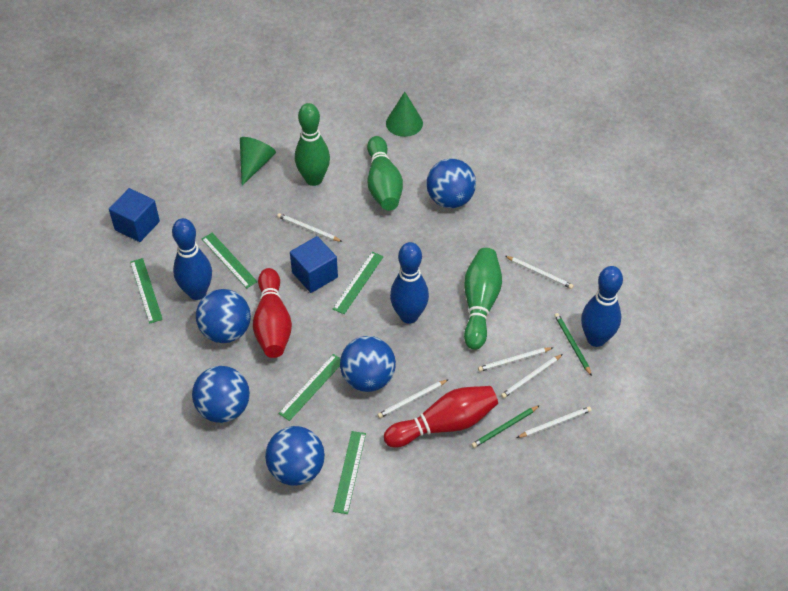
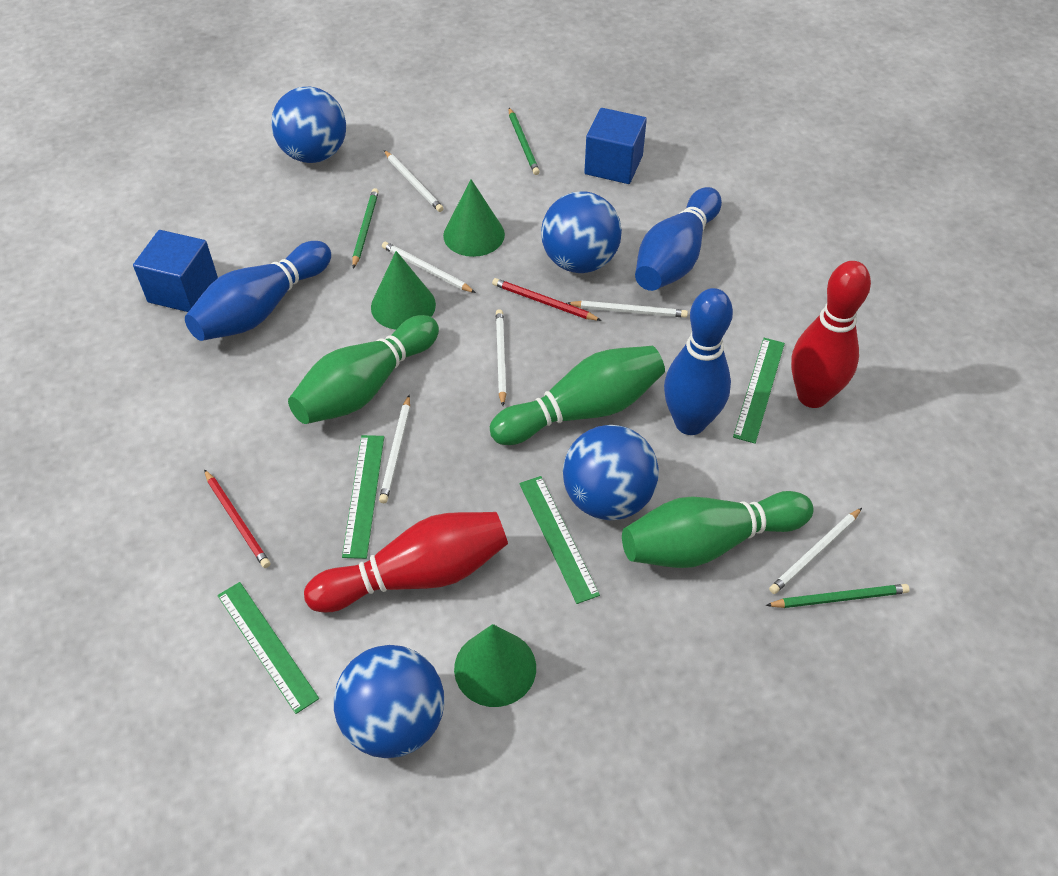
blue ball: 5 -> 4
green cone: 2 -> 3
green pencil: 2 -> 3
green ruler: 5 -> 4
red pencil: 0 -> 2

